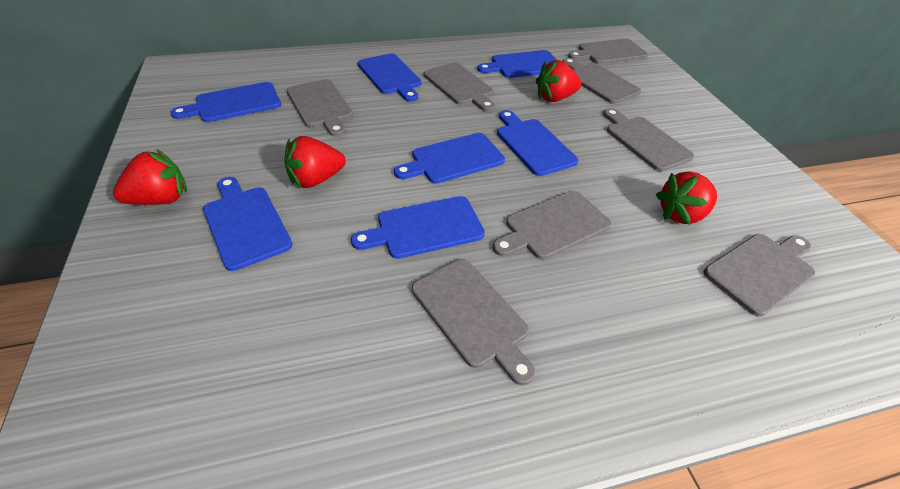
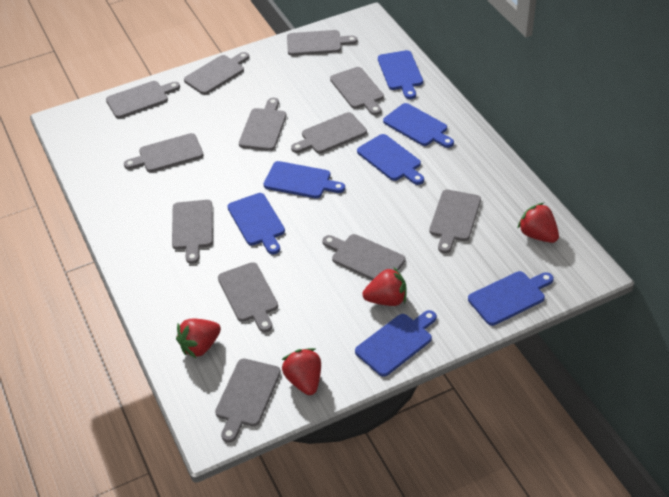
grey cutting board: 8 -> 12

